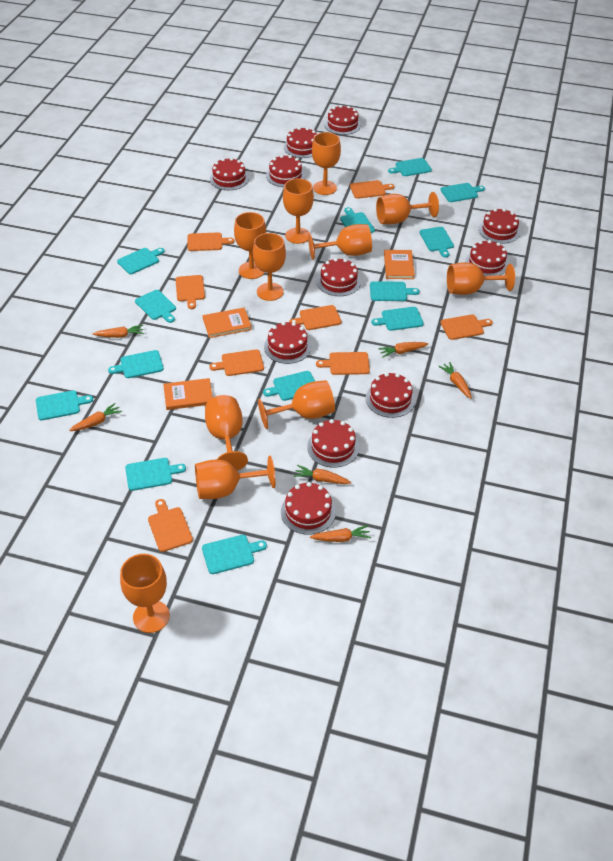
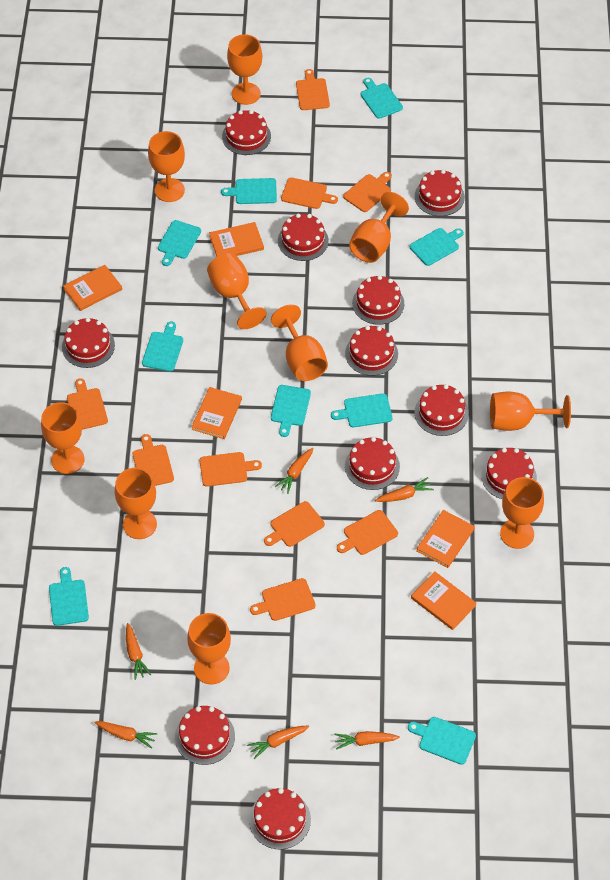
orange book: 3 -> 5
orange cutting board: 8 -> 9
orange goblet: 11 -> 10
turquoise cutting board: 13 -> 9

